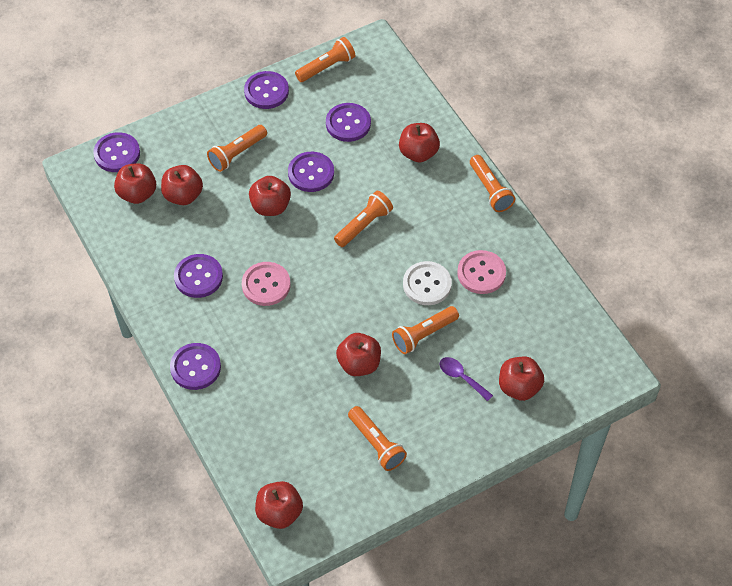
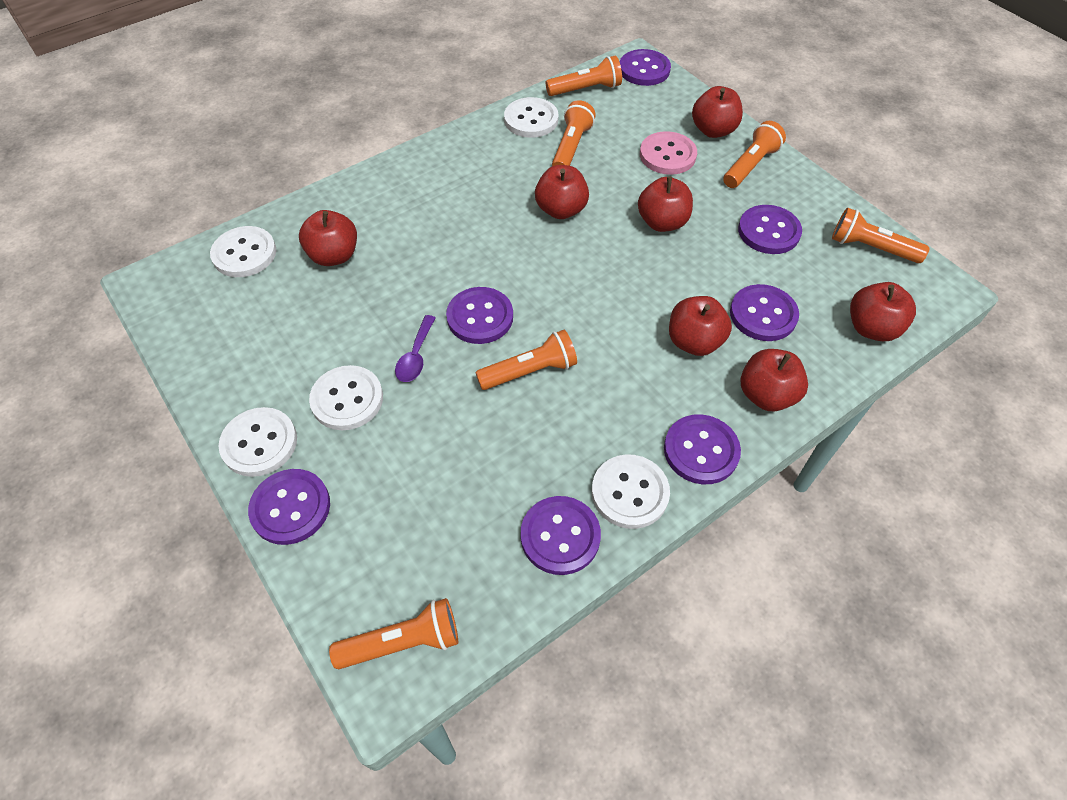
pink button: 2 -> 1
purple button: 6 -> 7
white button: 1 -> 5

